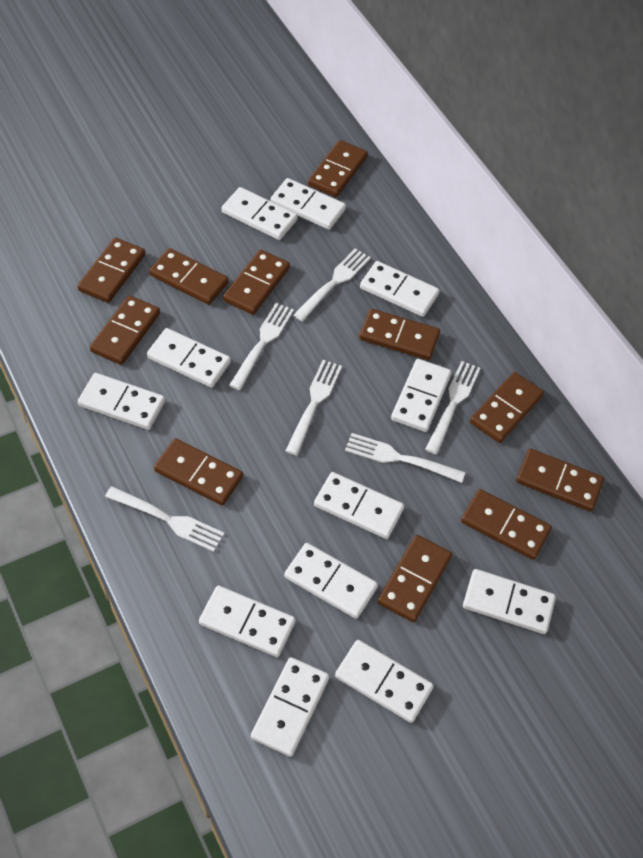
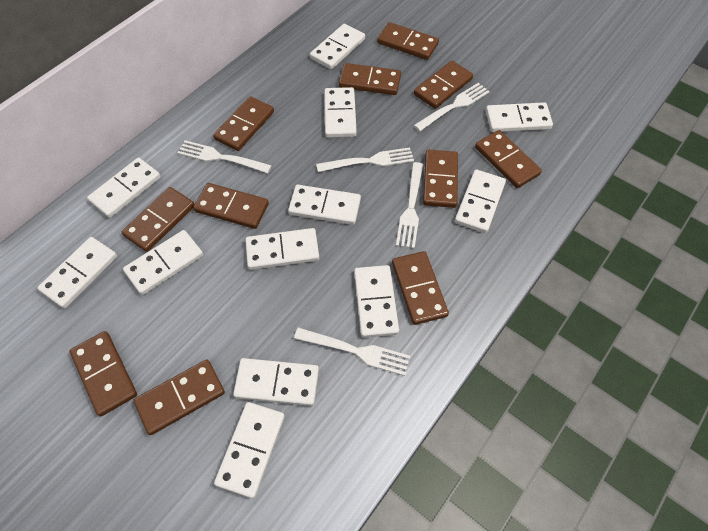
white fork: 6 -> 5

